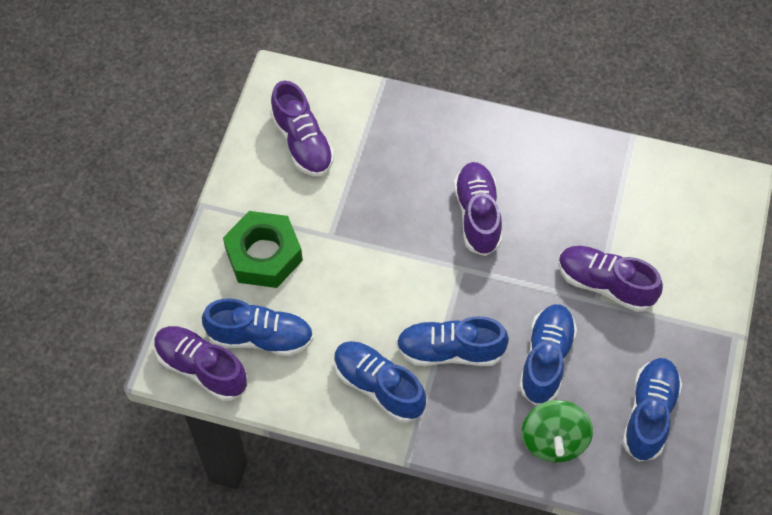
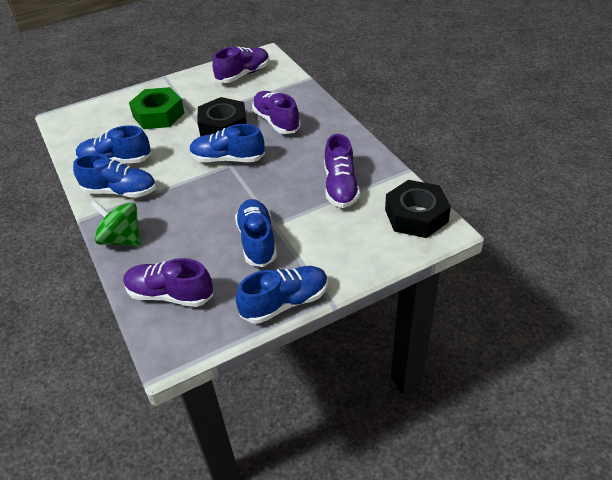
black nut: 0 -> 2

